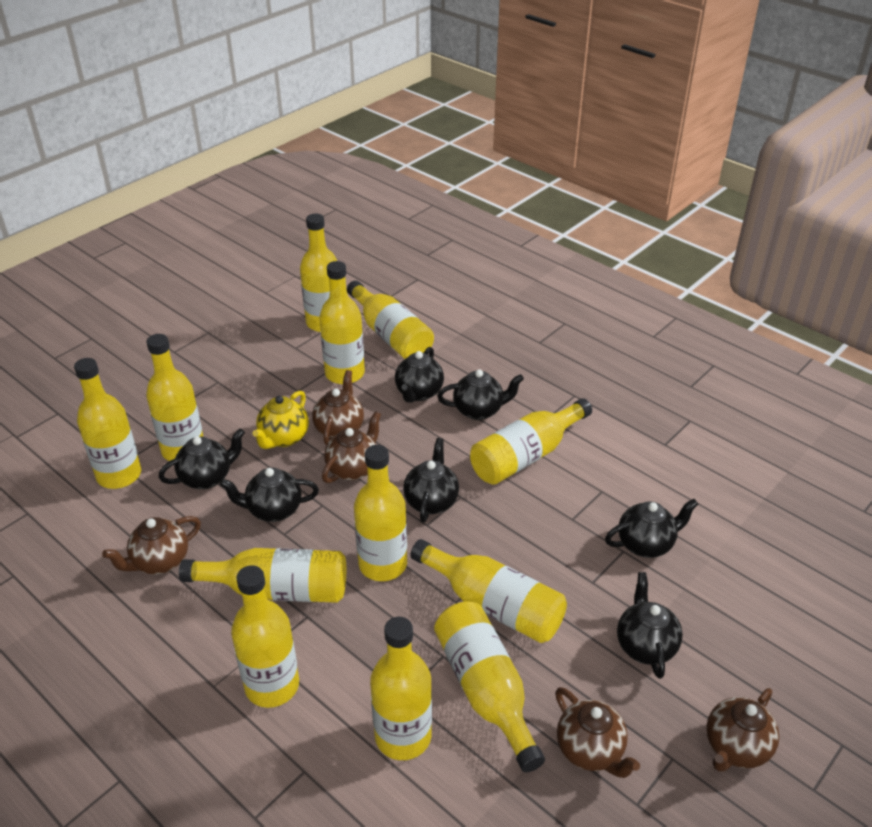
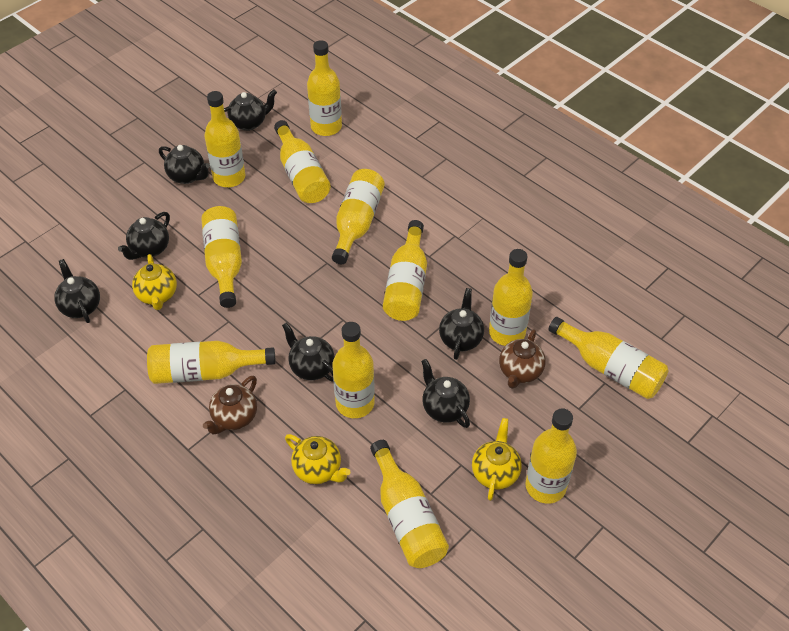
brown teapot: 5 -> 2
yellow teapot: 1 -> 3

